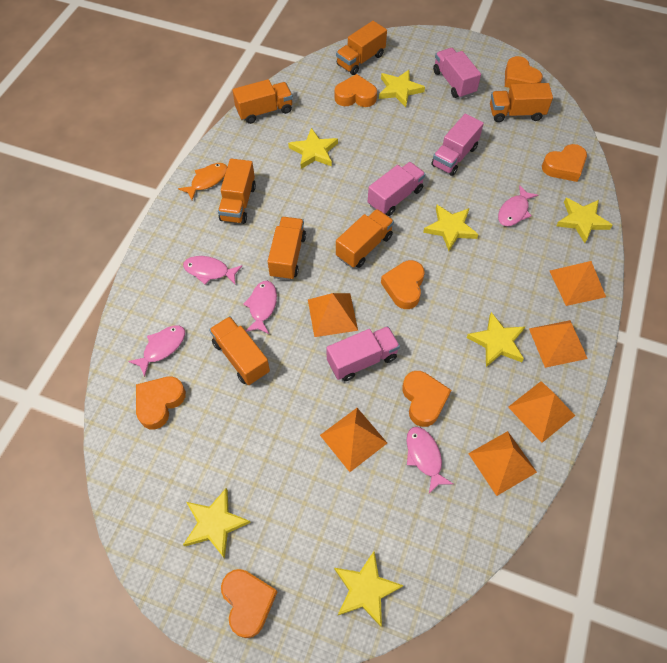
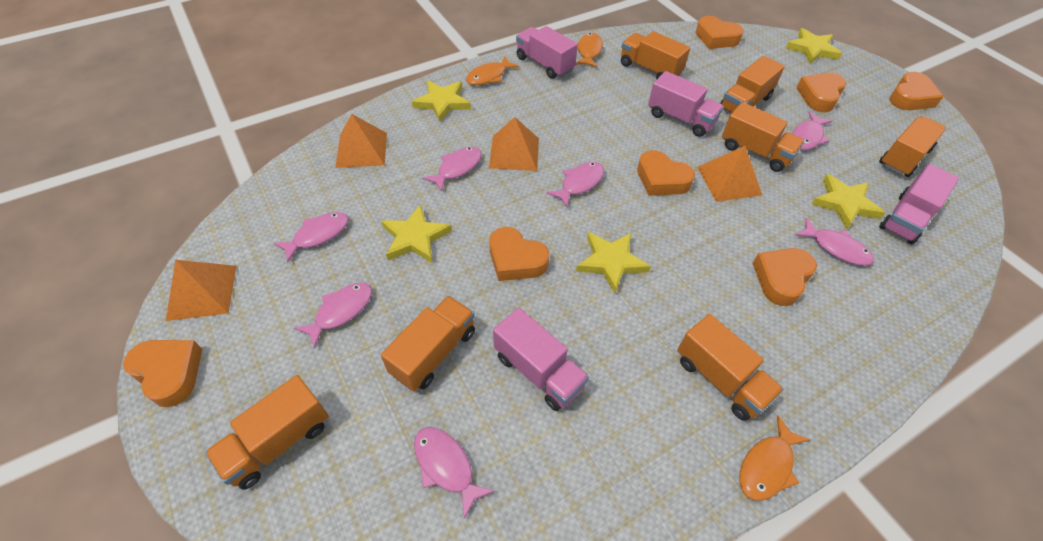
orange fish: 1 -> 3
orange pyramid: 6 -> 4
pink fish: 5 -> 7
yellow star: 7 -> 5

